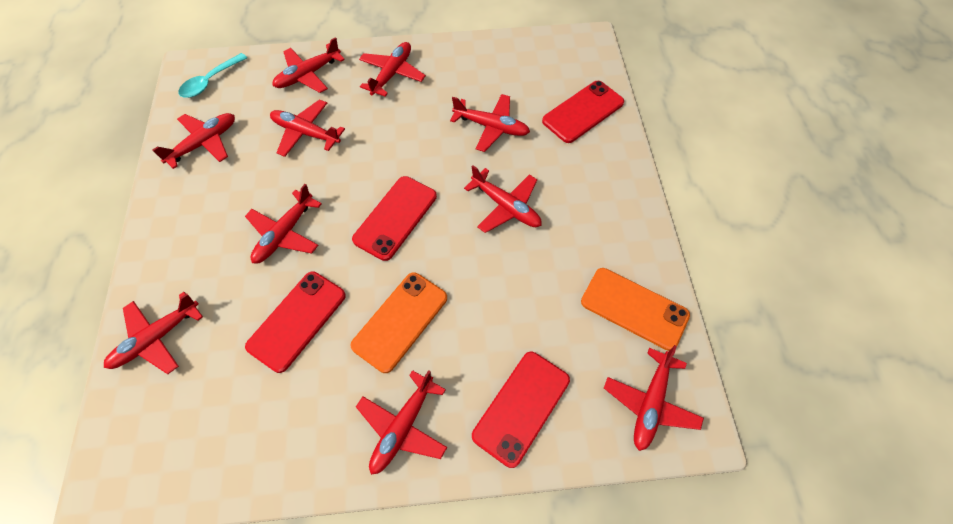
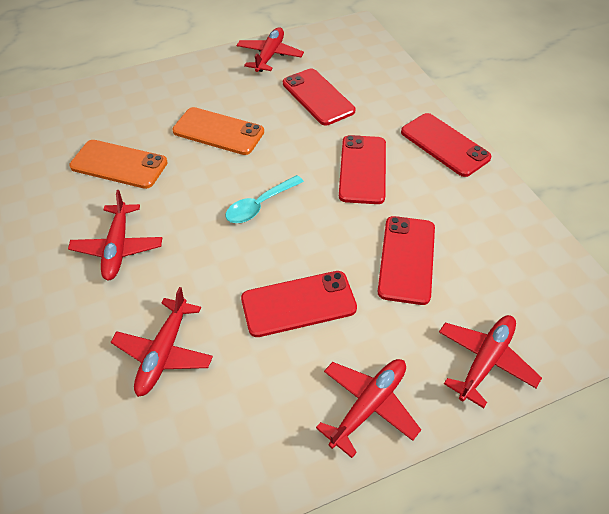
red phone: 4 -> 5
red plane: 10 -> 5

